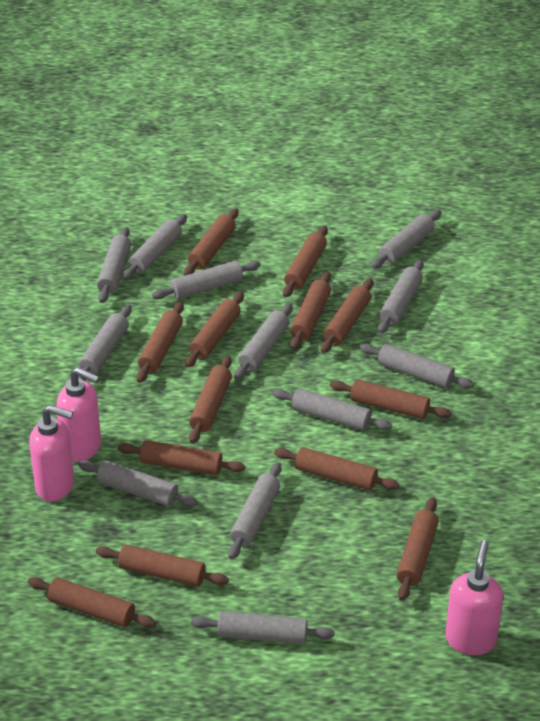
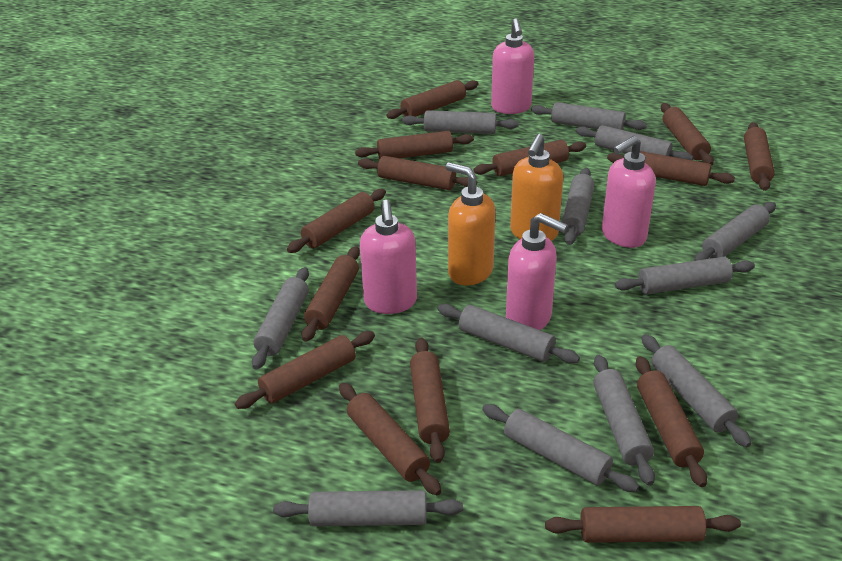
brown rolling pin: 13 -> 14
orange soap dispenser: 0 -> 2
pink soap dispenser: 3 -> 4

